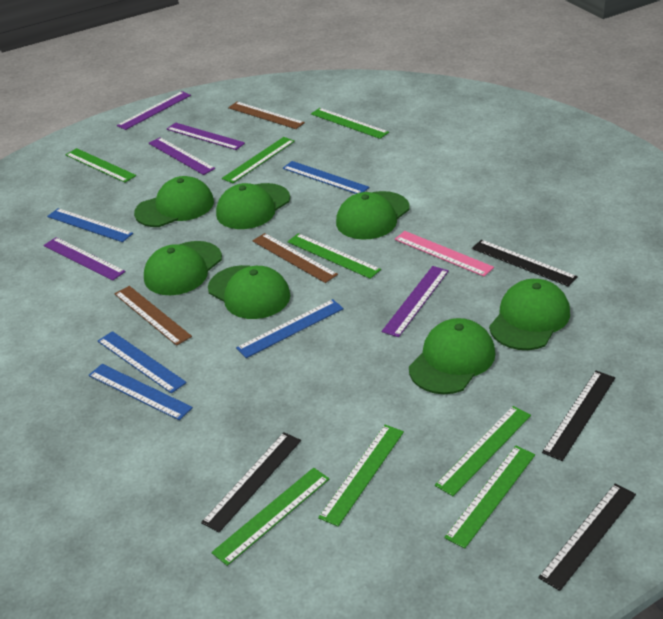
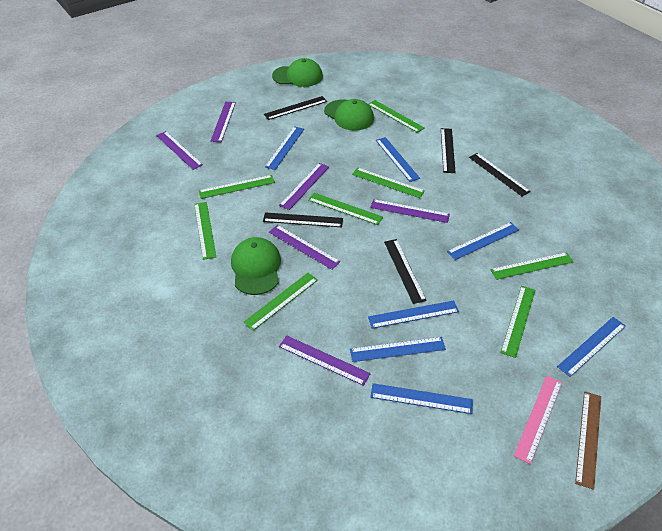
black ruler: 4 -> 5
blue ruler: 5 -> 7
brown ruler: 3 -> 1
green cap: 7 -> 3
purple ruler: 5 -> 6

